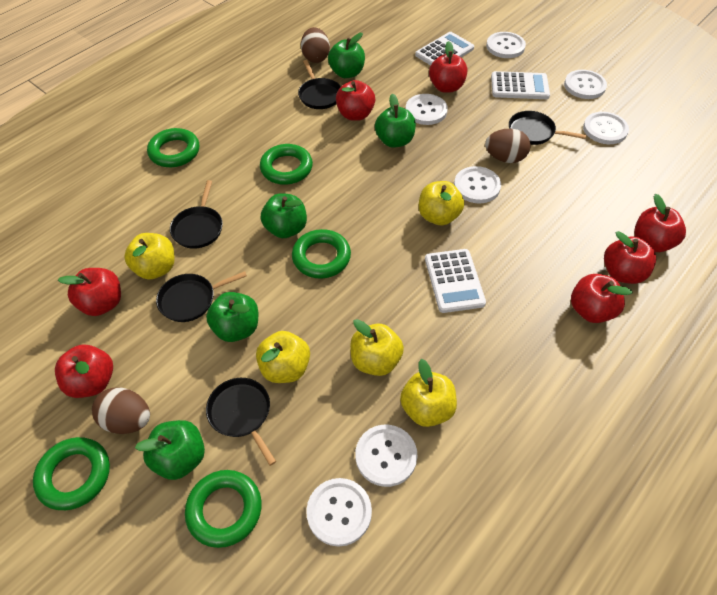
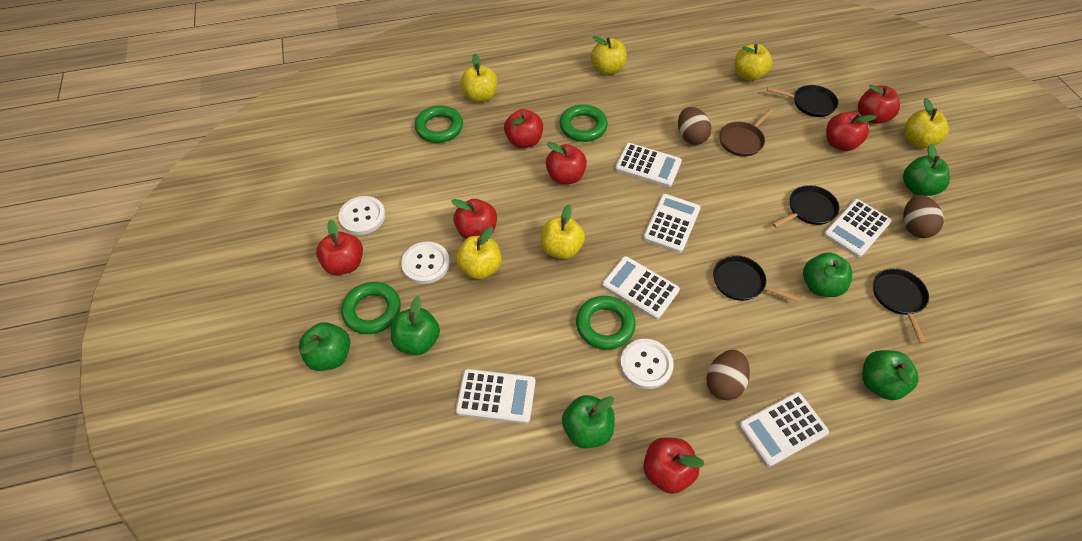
black pan: 5 -> 4
brown pan: 0 -> 1
green apple: 5 -> 6
green ring: 5 -> 4
white button: 7 -> 3
white calculator: 3 -> 6
yellow apple: 5 -> 6

